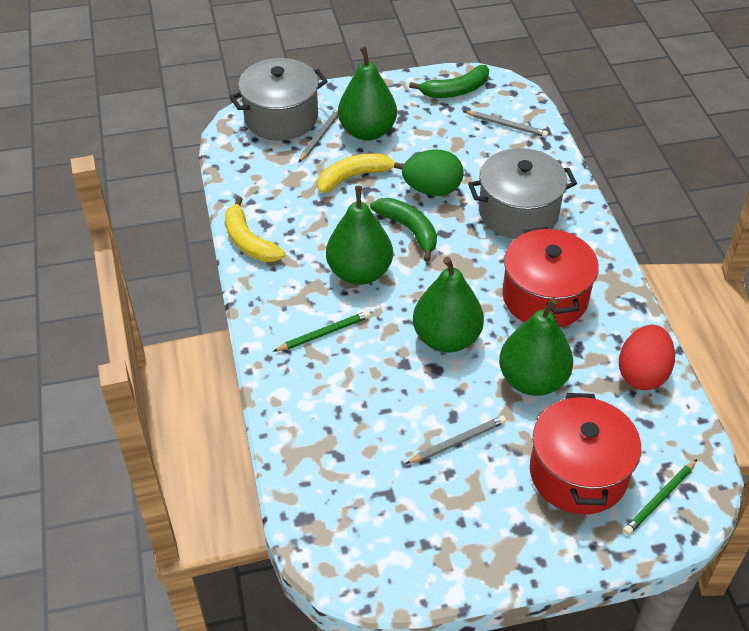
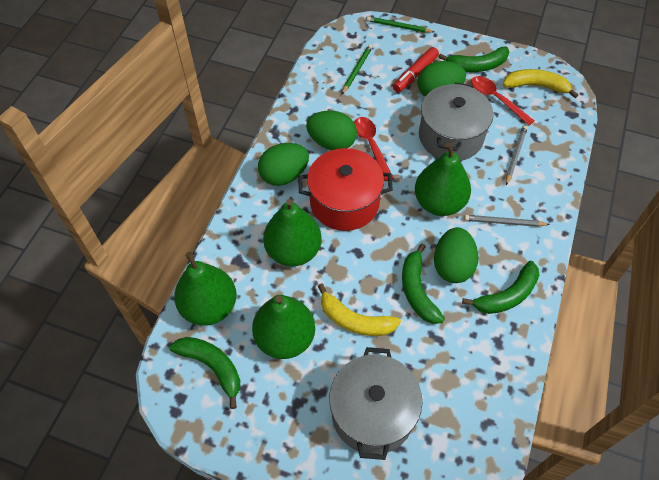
green banana: 2 -> 4
green egg: 1 -> 4
grey pencil: 3 -> 2
red egg: 1 -> 0
red marker: 0 -> 1
red pot: 2 -> 1
red spoon: 0 -> 2

